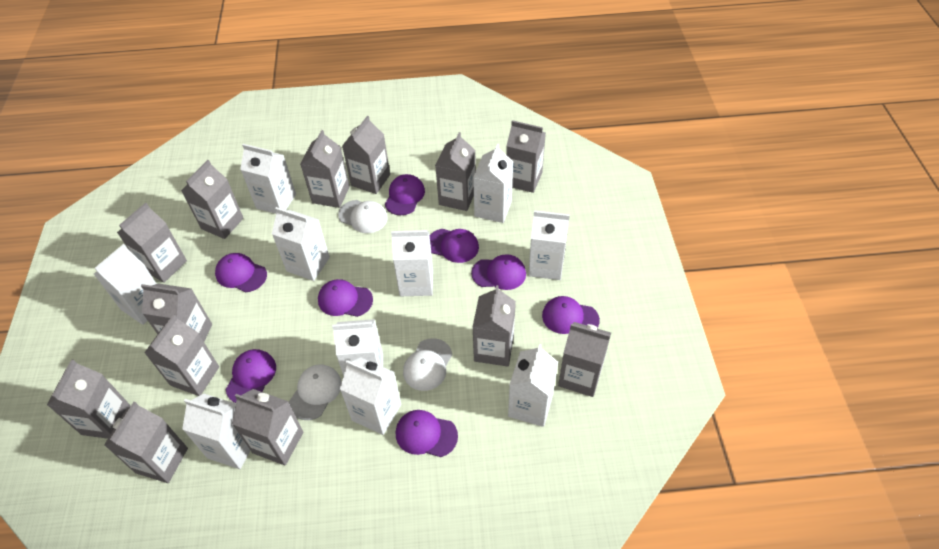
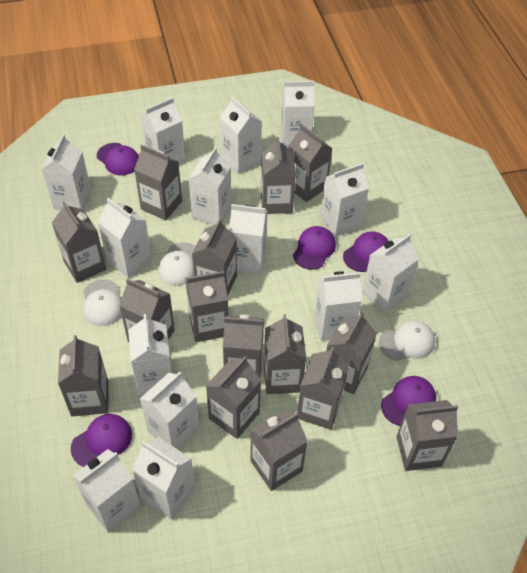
grey carton: 13 -> 15
purple cap: 8 -> 5
white carton: 10 -> 14

